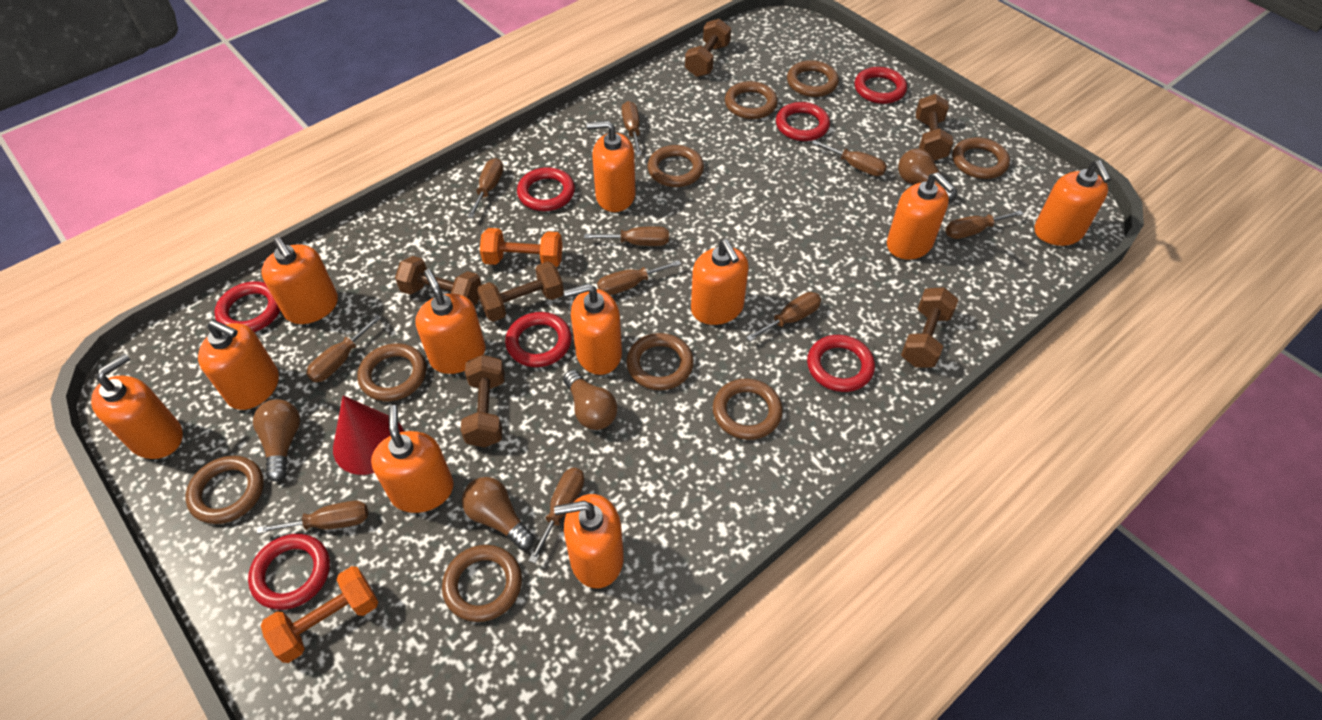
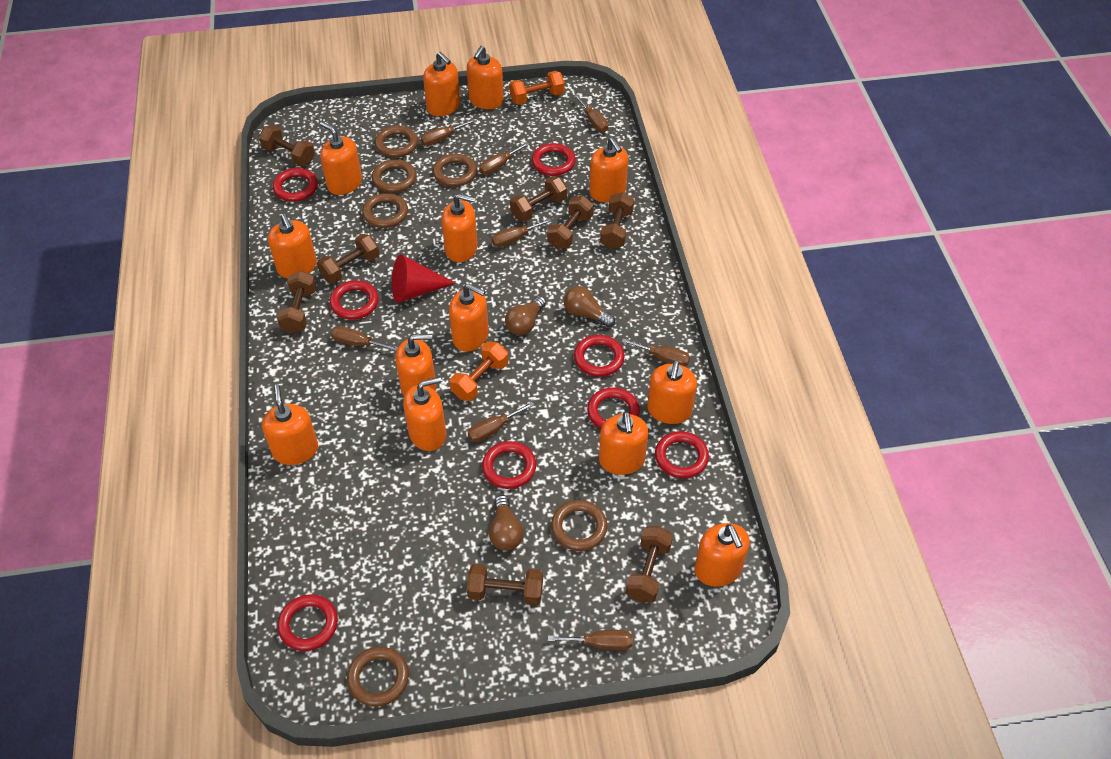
brown dumbbell: 6 -> 8
brown light bulb: 4 -> 3
brown ring: 9 -> 6
brown screwdriver: 10 -> 8
orange soap dispenser: 11 -> 13
red ring: 7 -> 8

